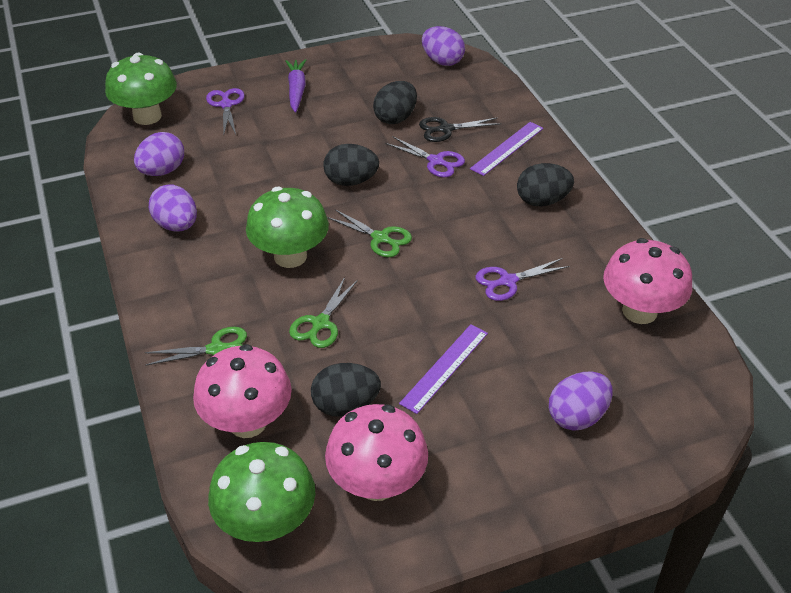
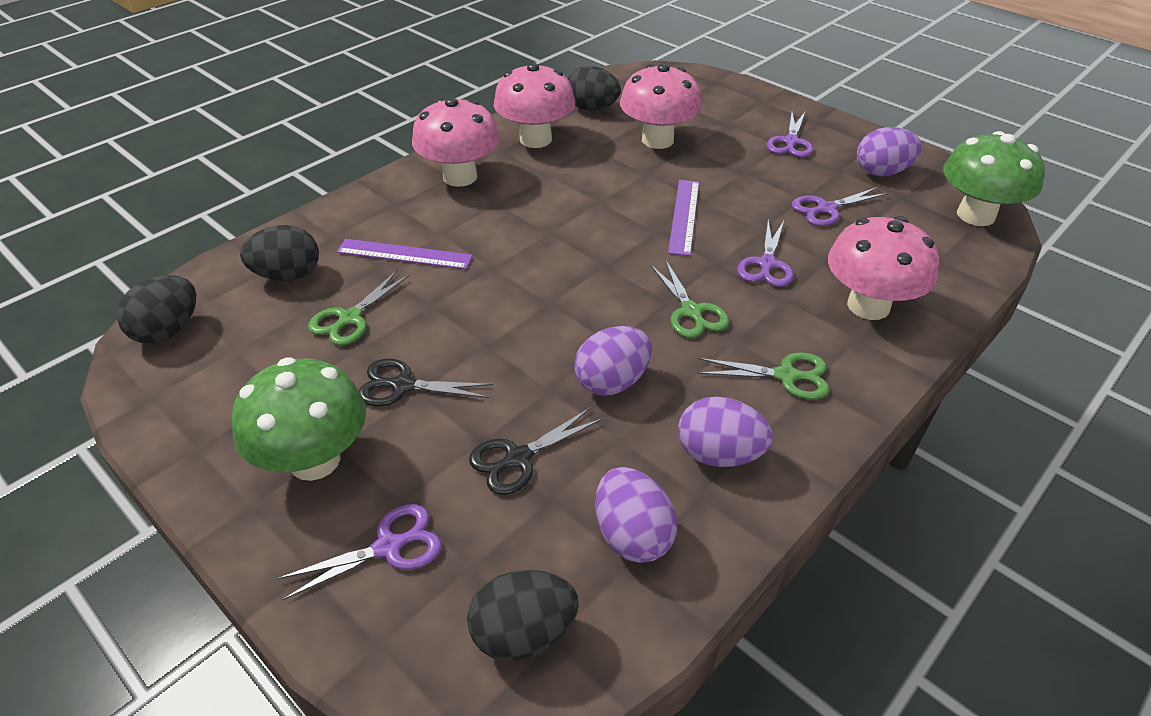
black scissors: 1 -> 2
green mushroom: 3 -> 2
pink mushroom: 3 -> 4
purple carrot: 1 -> 0
purple scissors: 3 -> 4

